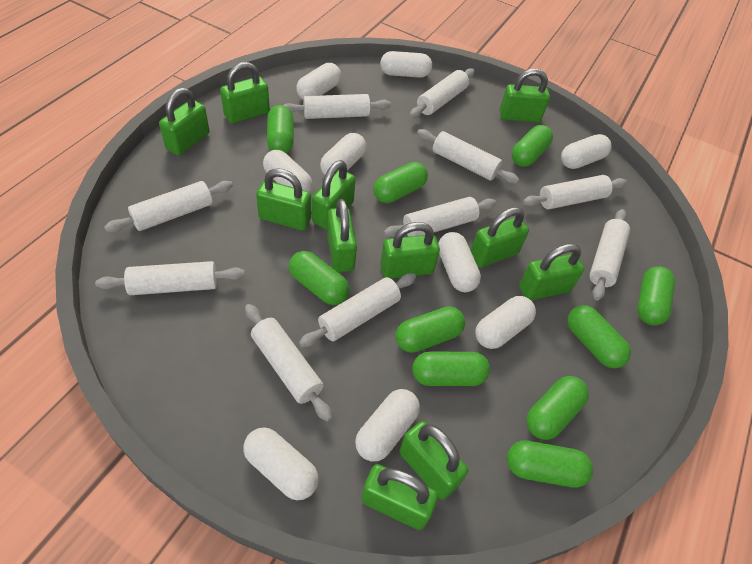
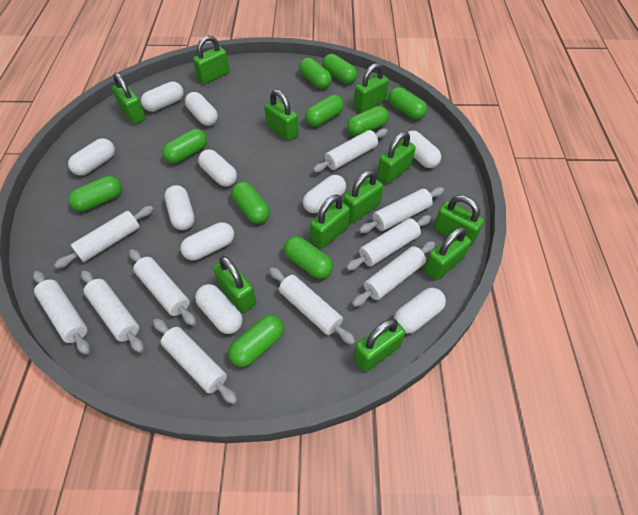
white capsule: 9 -> 10

